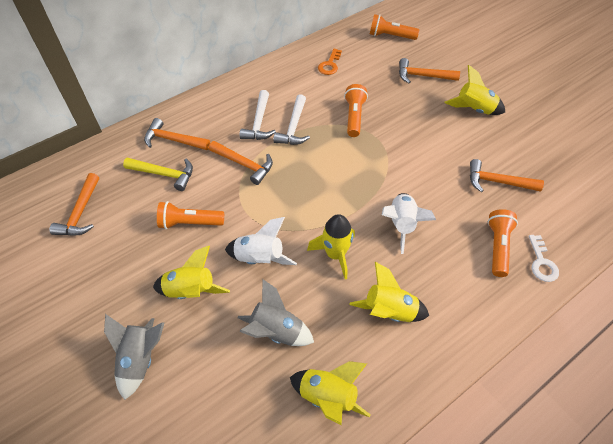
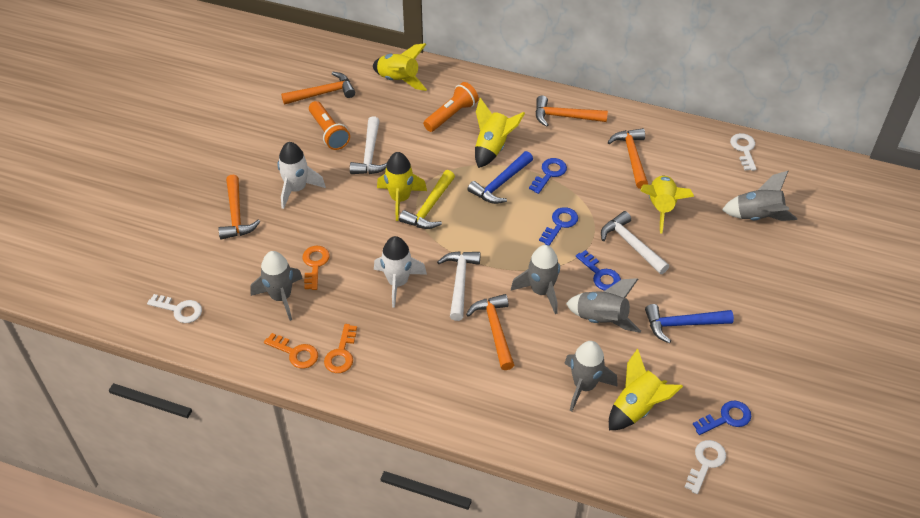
blue hammer: 0 -> 2
blue key: 0 -> 4
grey rocket: 2 -> 5
orange flashlight: 4 -> 2
orange key: 1 -> 3
white hammer: 2 -> 3
white key: 1 -> 3

